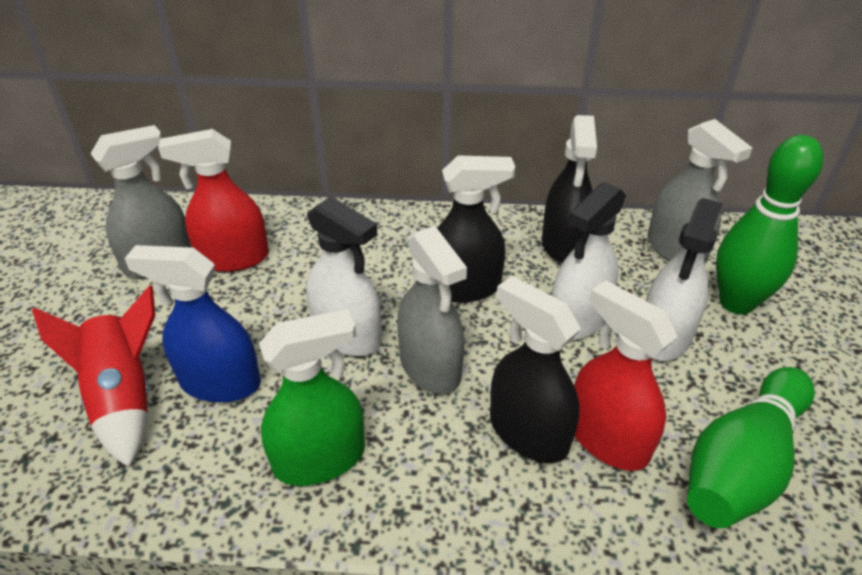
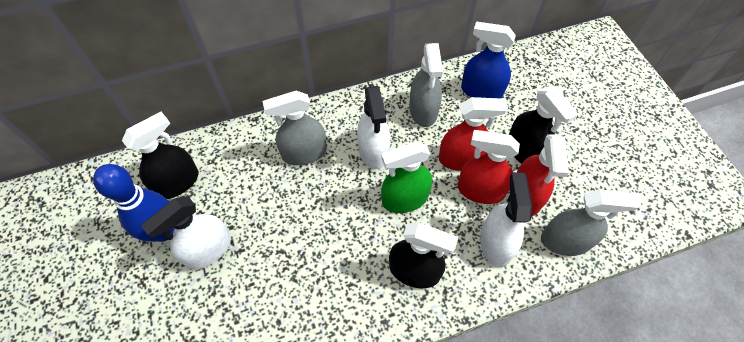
blue bowling pin: 0 -> 1
green bowling pin: 2 -> 0
red rocket: 1 -> 0
red spray bottle: 2 -> 3

